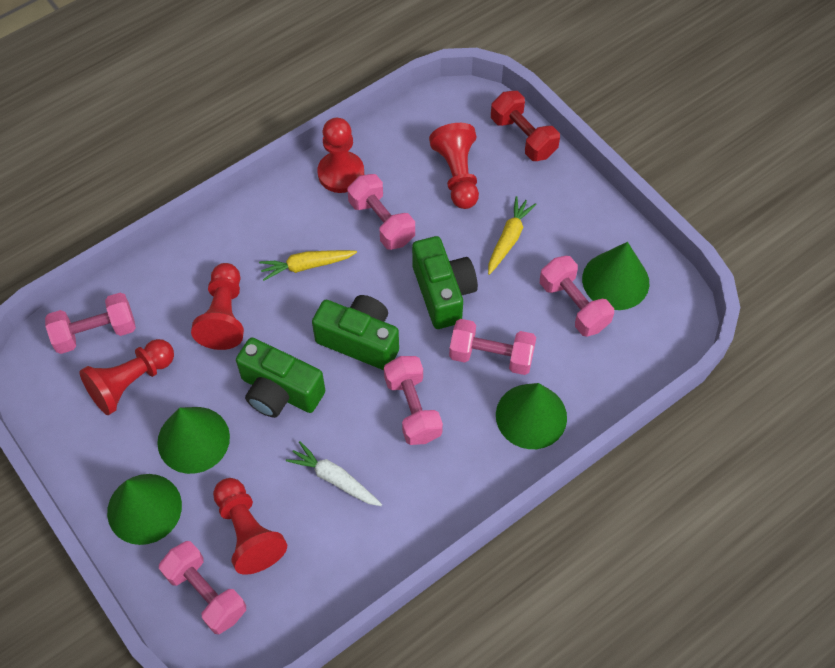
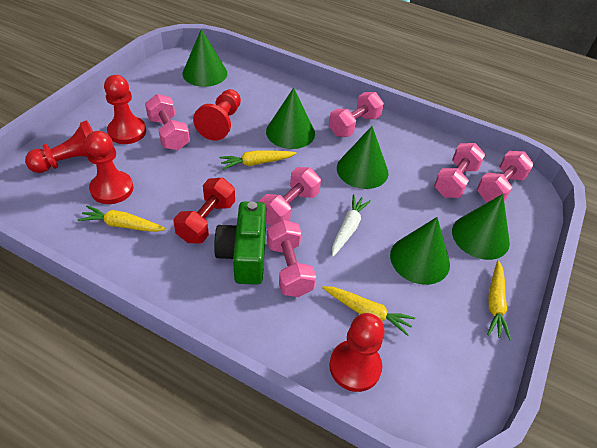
green camera: 3 -> 1
green cone: 4 -> 5
yellow carrot: 2 -> 4

